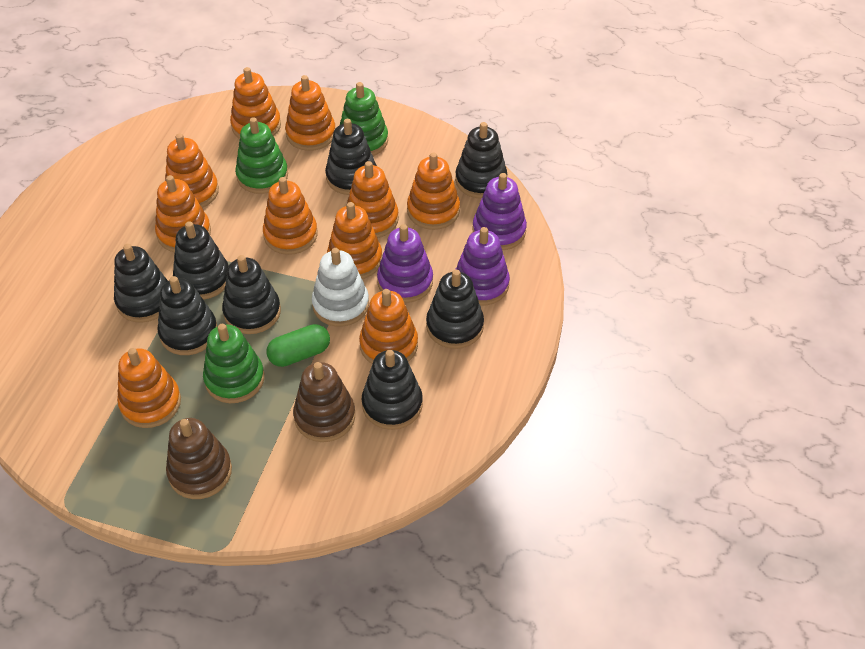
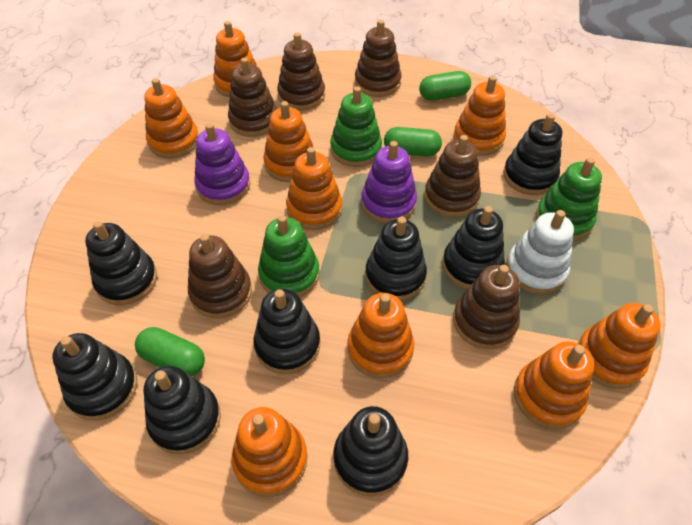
brown stacking toy: 2 -> 6
green capsule: 1 -> 3
orange stacking toy: 10 -> 9
purple stacking toy: 3 -> 2

